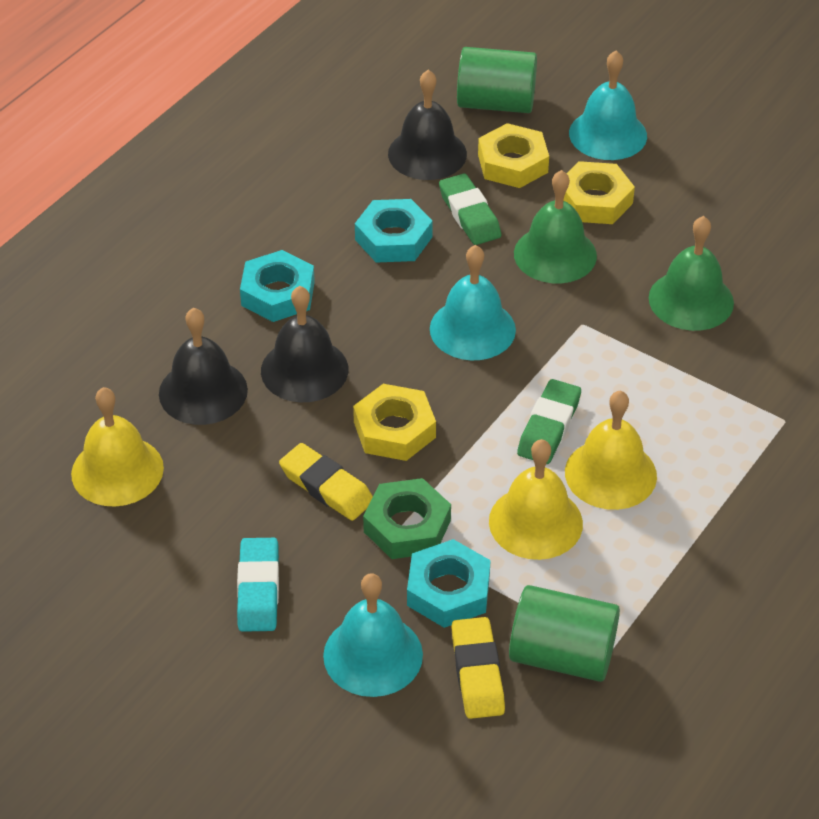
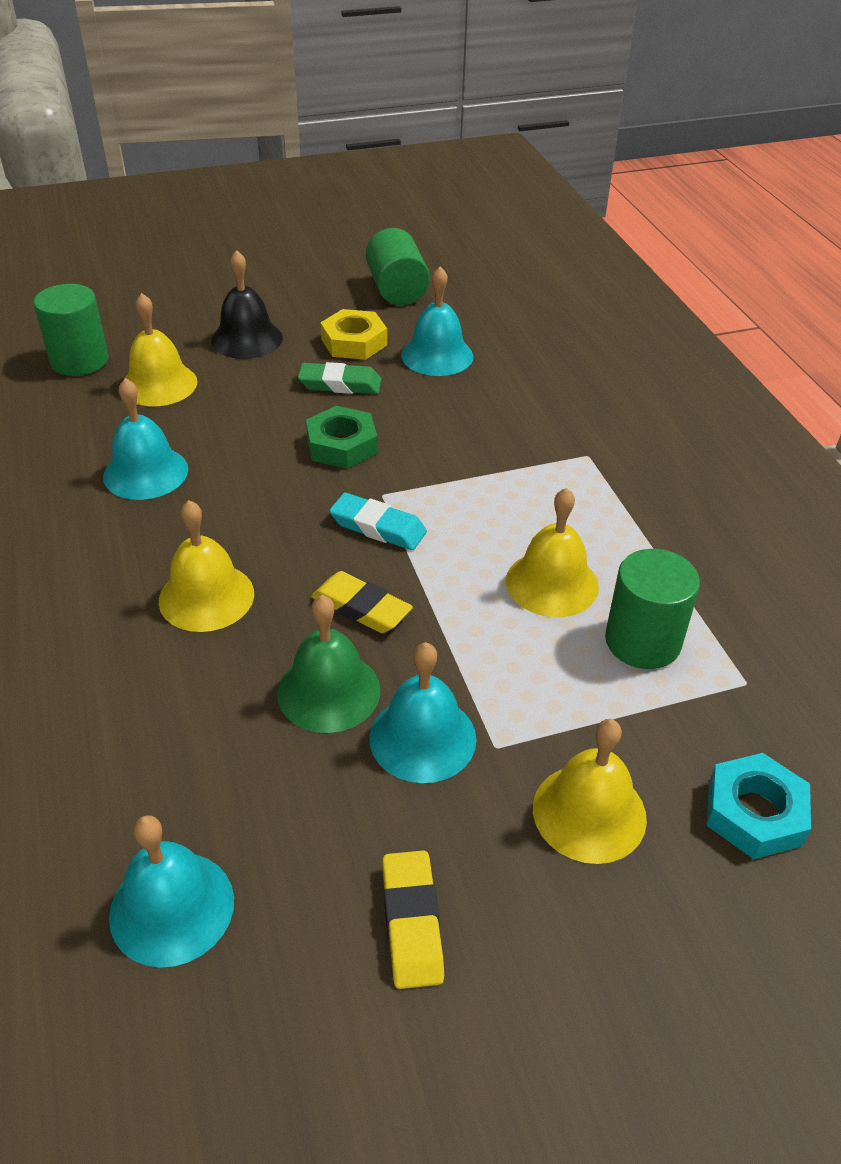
black bell: 3 -> 1
green bell: 2 -> 1
green cylinder: 2 -> 3
green eraser: 2 -> 1
turquoise bell: 3 -> 4
turquoise nut: 3 -> 1
yellow bell: 3 -> 4
yellow nut: 3 -> 1

